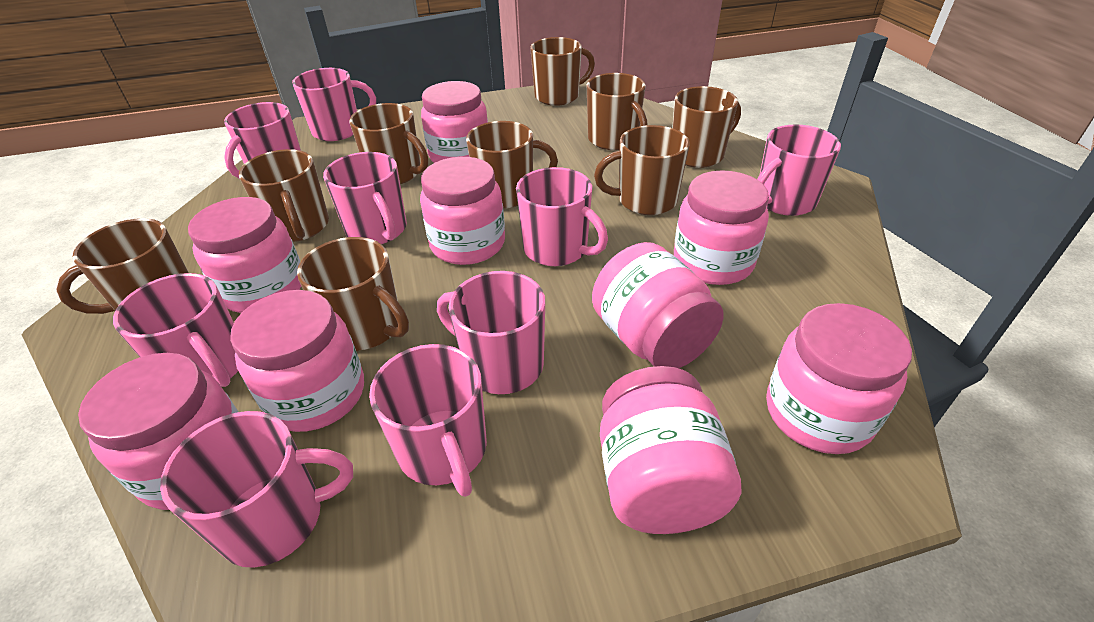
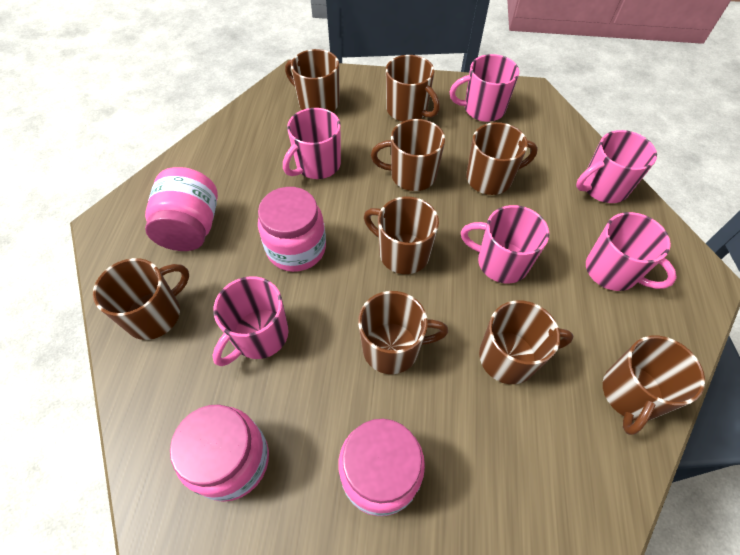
pink jar: 9 -> 4
pink mug: 9 -> 6

